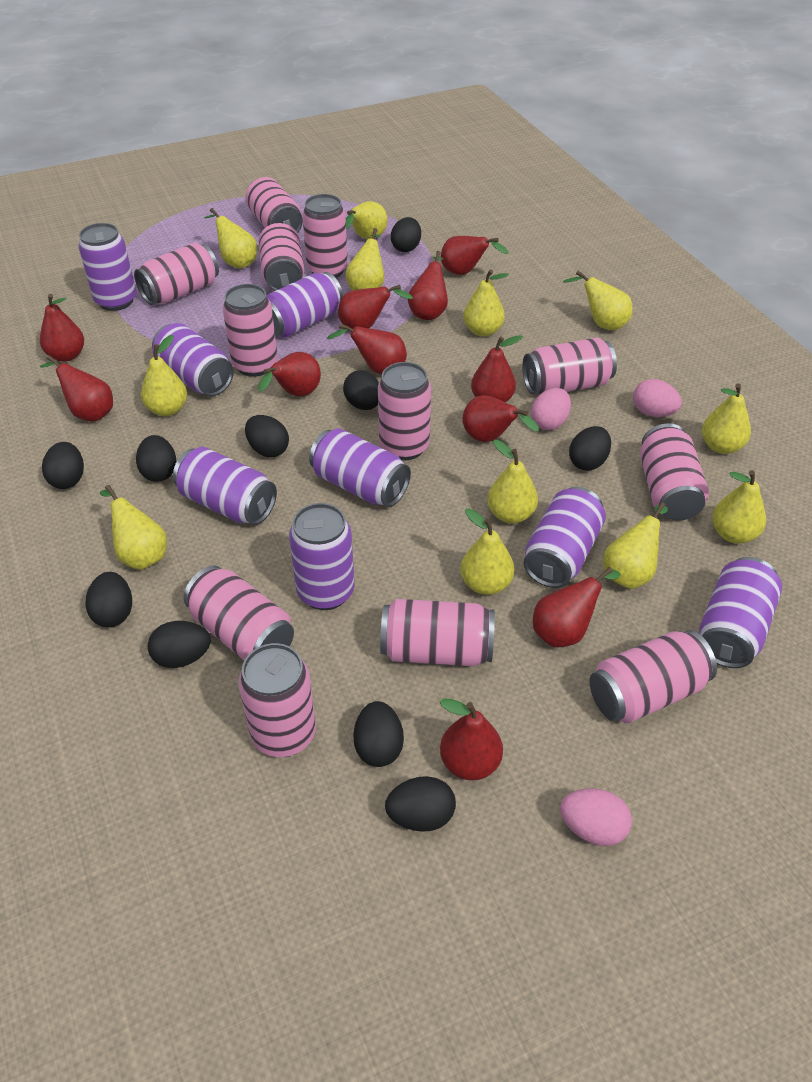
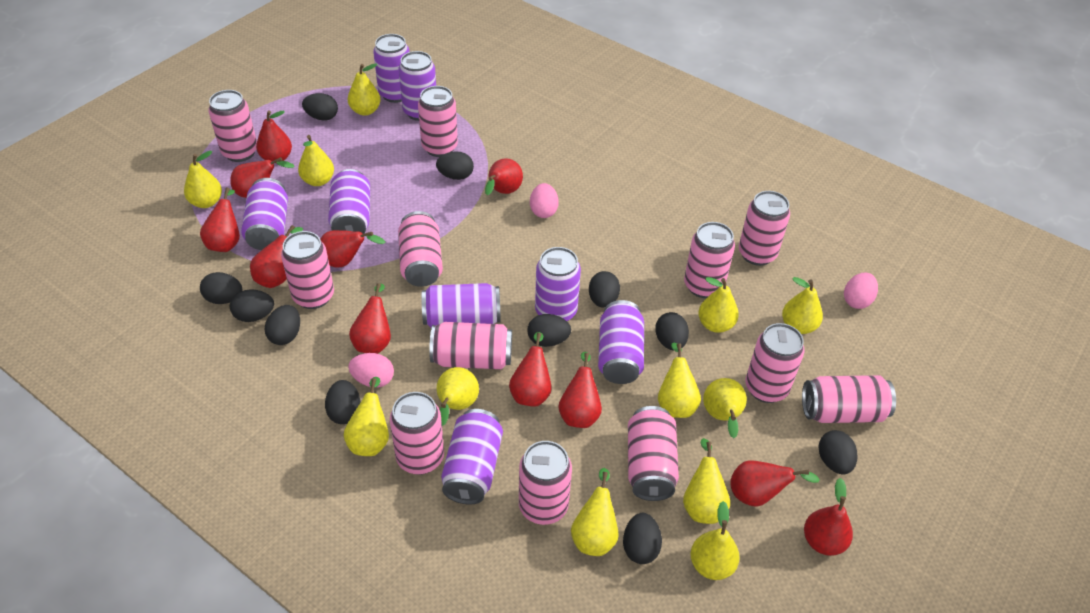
black egg: 10 -> 11

